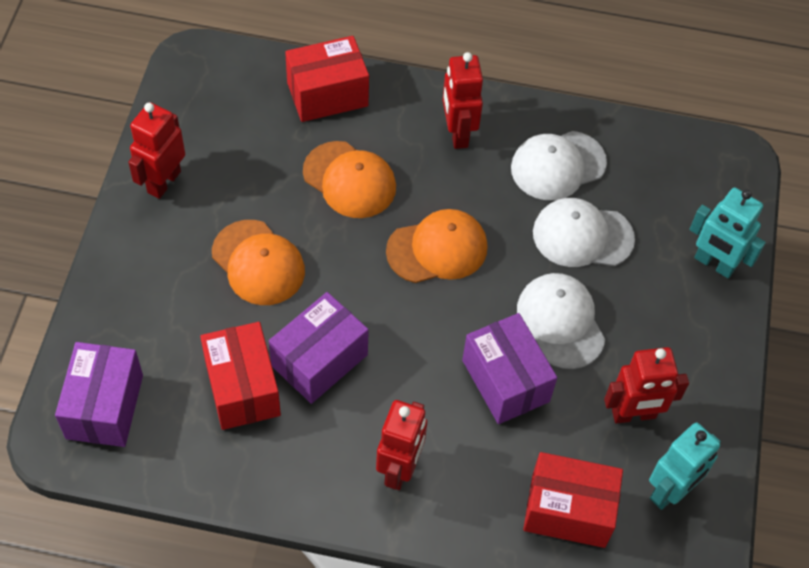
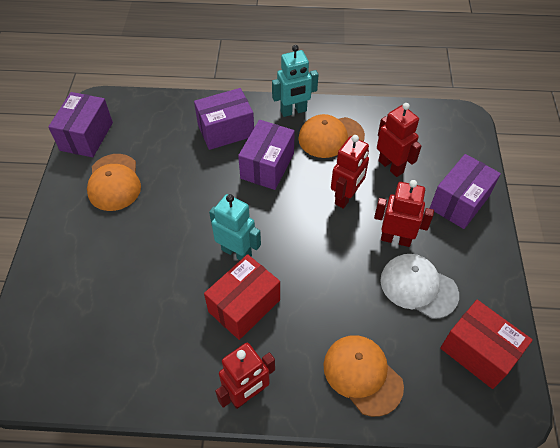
purple box: 3 -> 4
red box: 3 -> 2
white cap: 3 -> 1

